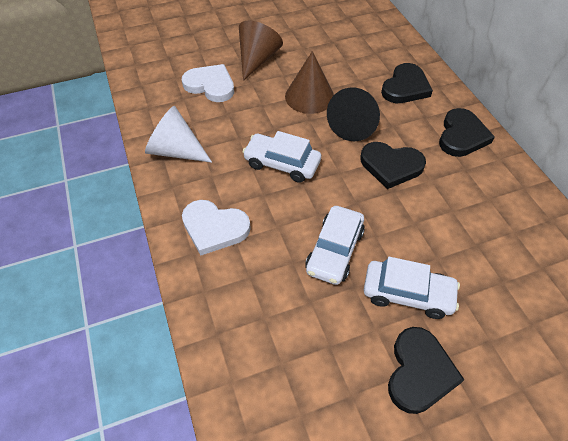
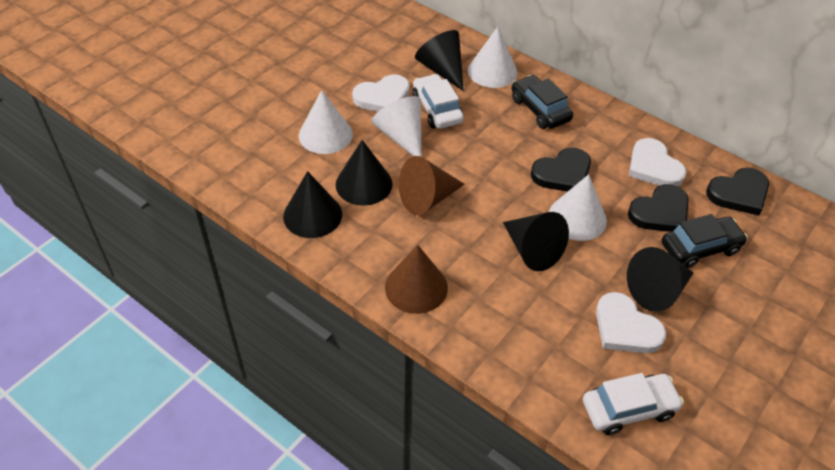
black car: 0 -> 2
black cone: 1 -> 5
black heart: 4 -> 3
white car: 3 -> 2
white cone: 1 -> 4
white heart: 2 -> 3

